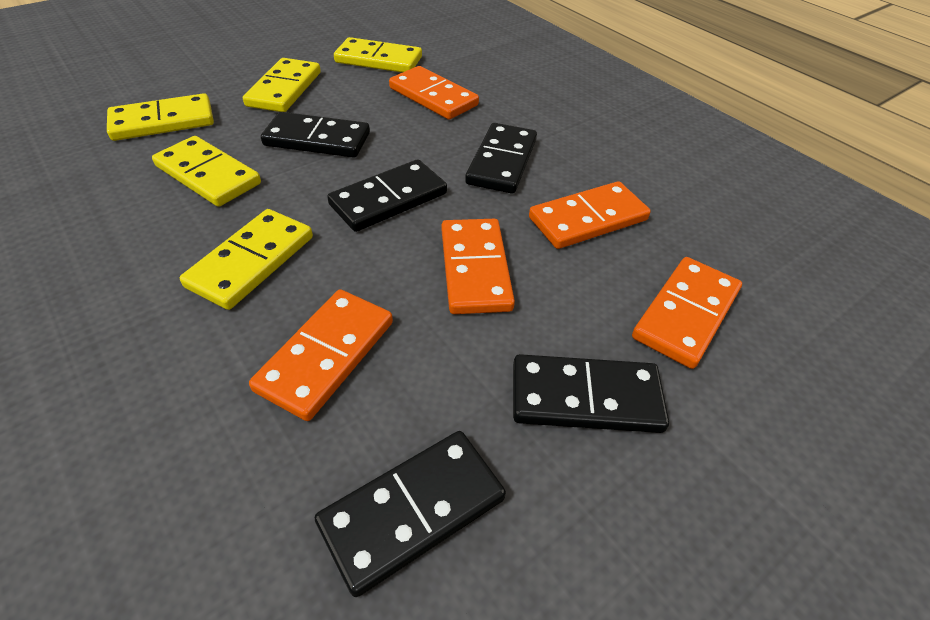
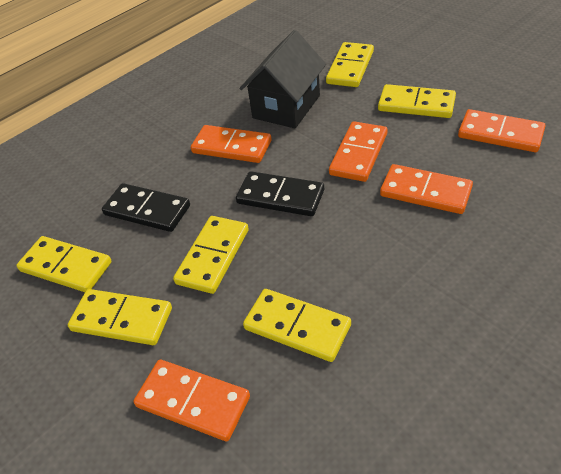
black domino: 5 -> 2
black house: 0 -> 1
yellow domino: 5 -> 6

